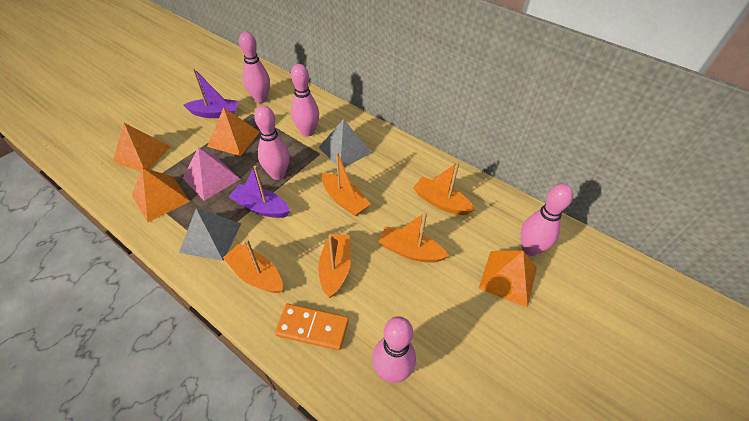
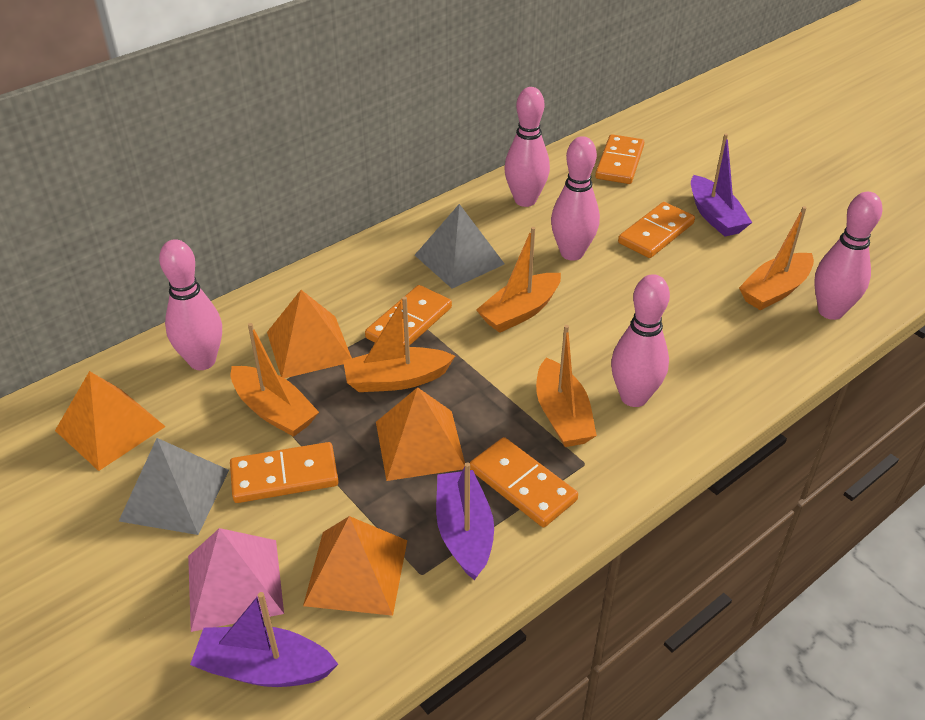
orange domino: 1 -> 5
purple boat: 2 -> 3

